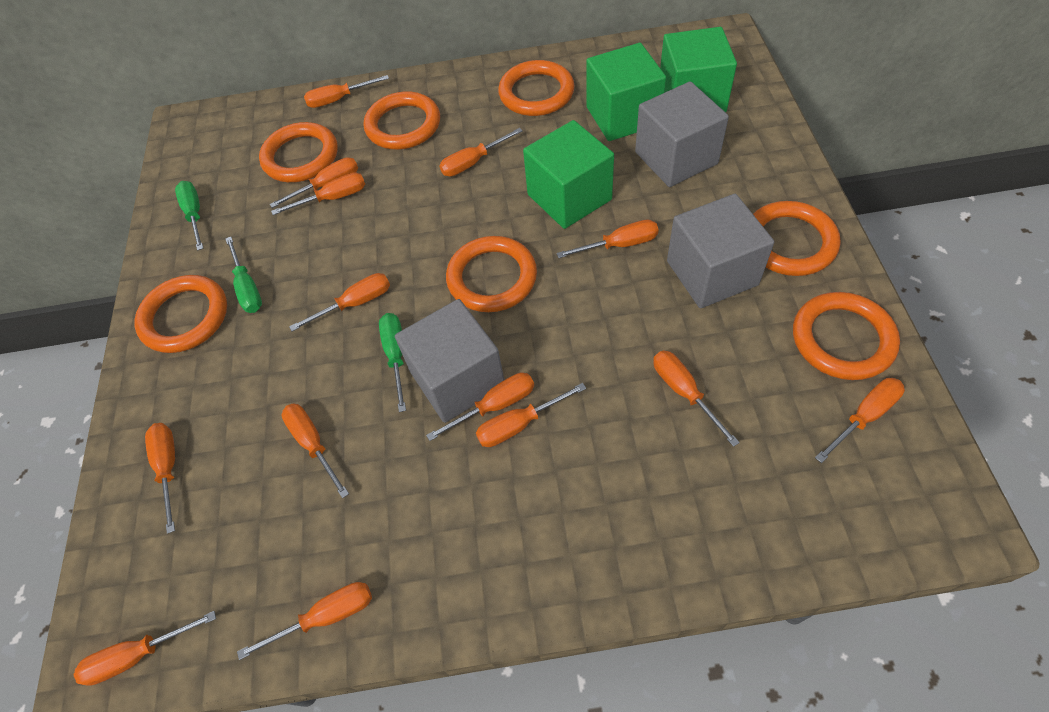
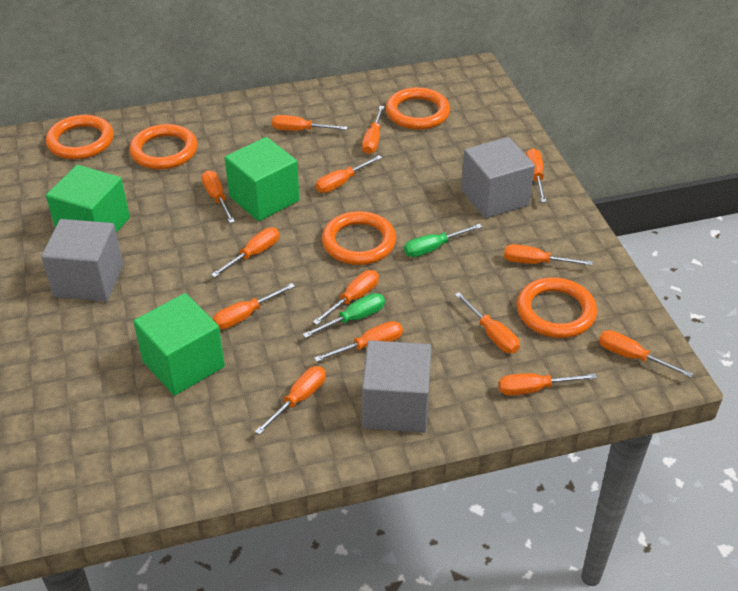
green screwdriver: 3 -> 2
orange ring: 7 -> 5

